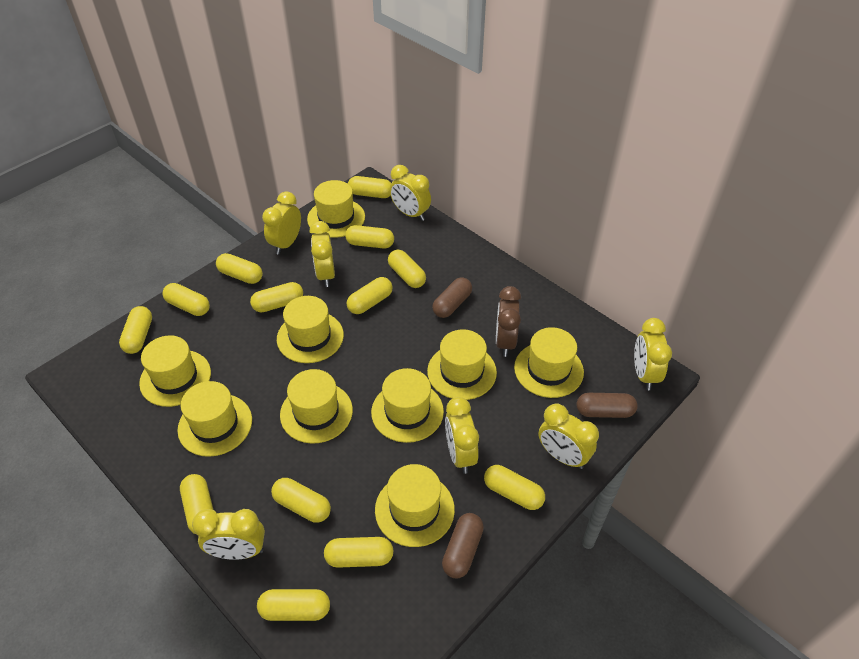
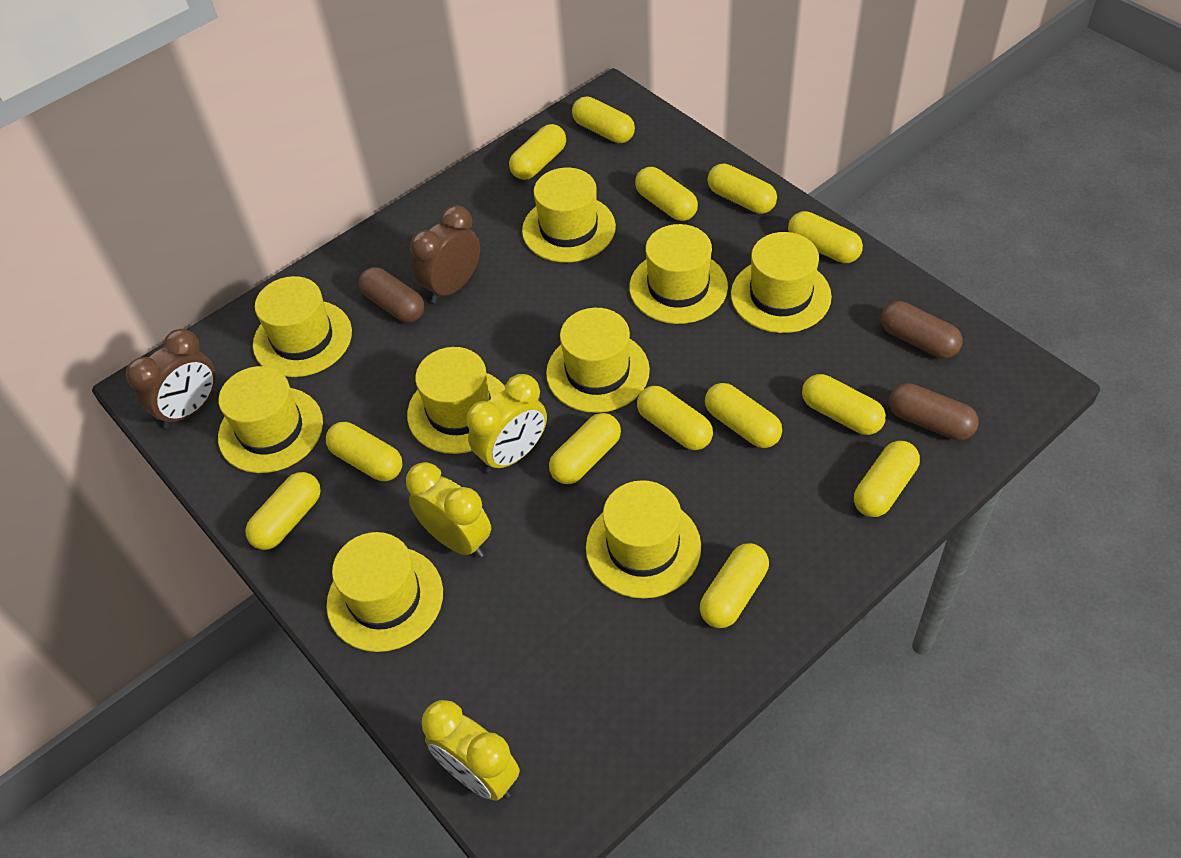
brown clock: 1 -> 2
yellow clock: 7 -> 3

